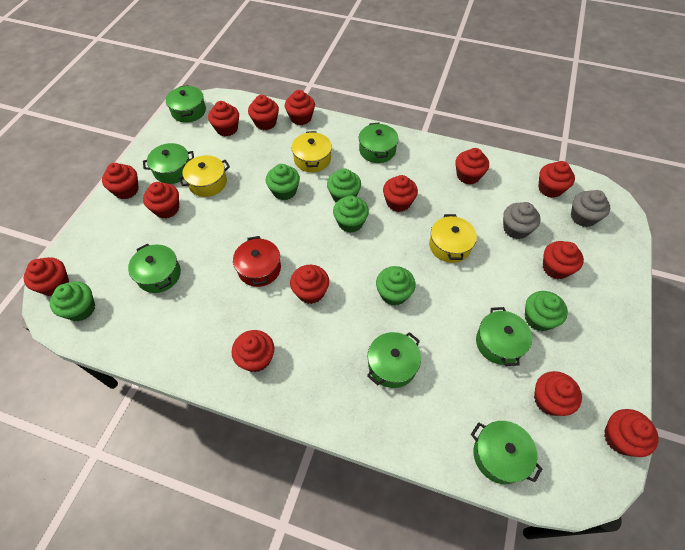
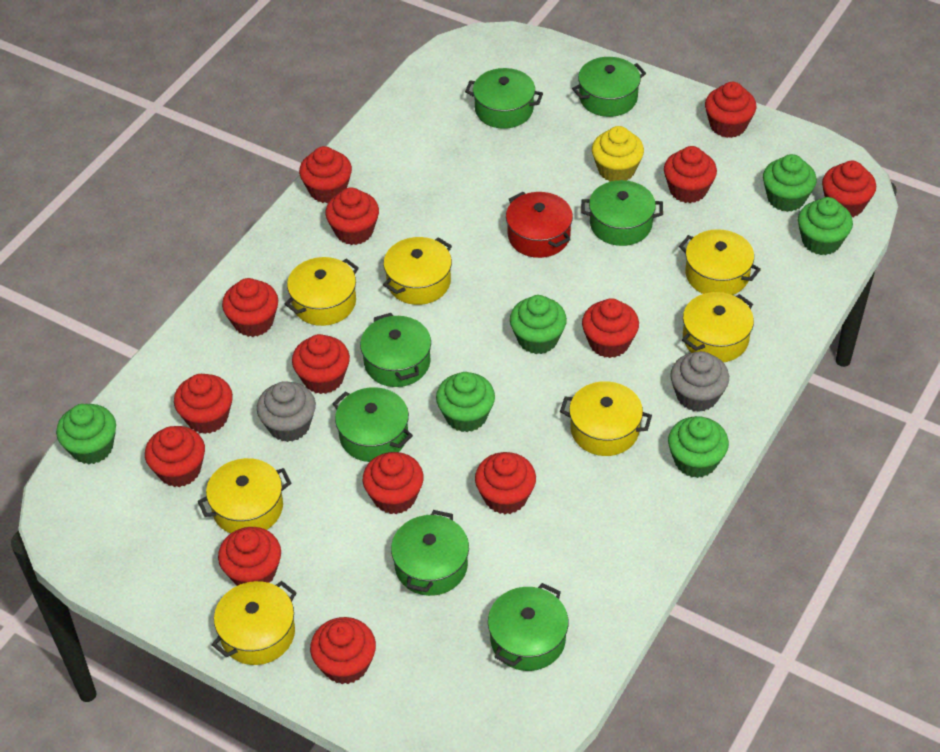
yellow cupcake: 0 -> 1
yellow pot: 3 -> 7

